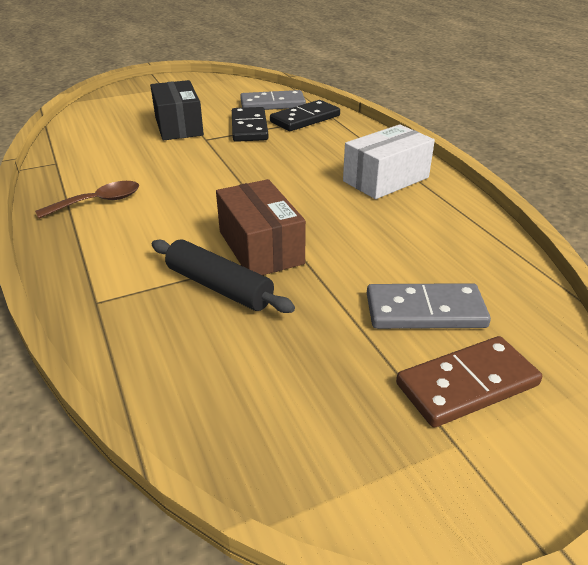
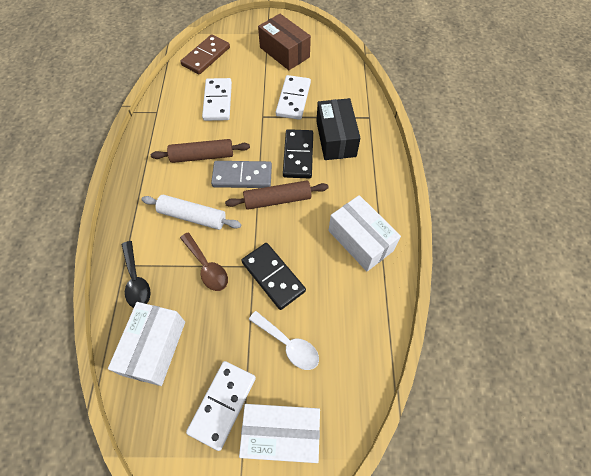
black rolling pin: 1 -> 0
black spoon: 0 -> 1
brown rolling pin: 0 -> 2
grey domino: 2 -> 1
white box: 1 -> 3
white domino: 0 -> 3
white rolling pin: 0 -> 1
white spoon: 0 -> 1

